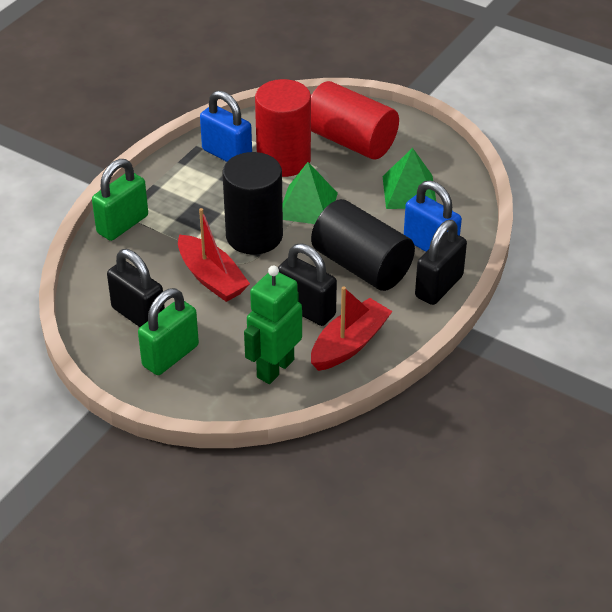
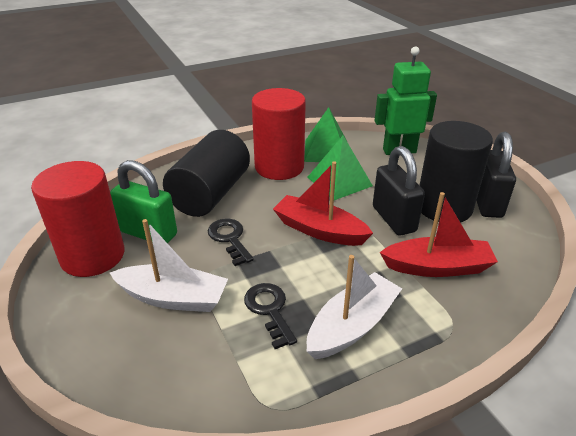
black key: 0 -> 2
black padlock: 3 -> 2
blue padlock: 2 -> 0
green padlock: 2 -> 1
white boat: 0 -> 2

